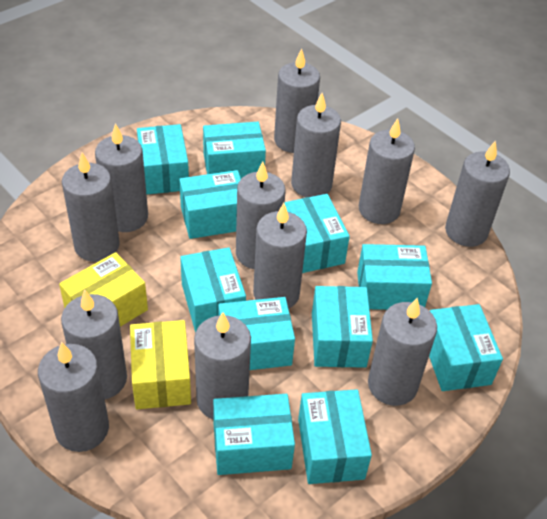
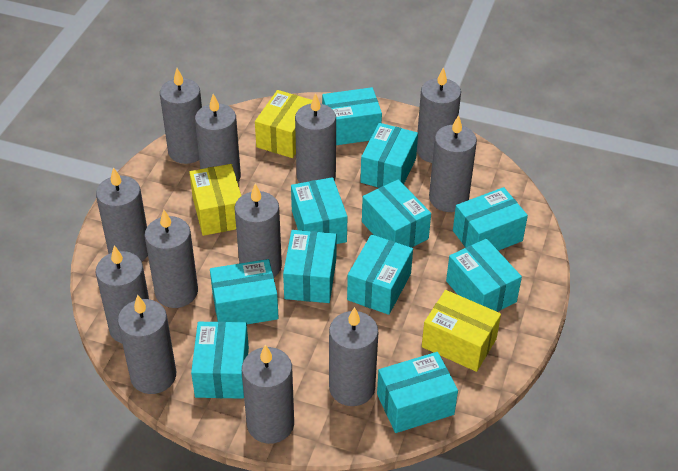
yellow box: 2 -> 3

